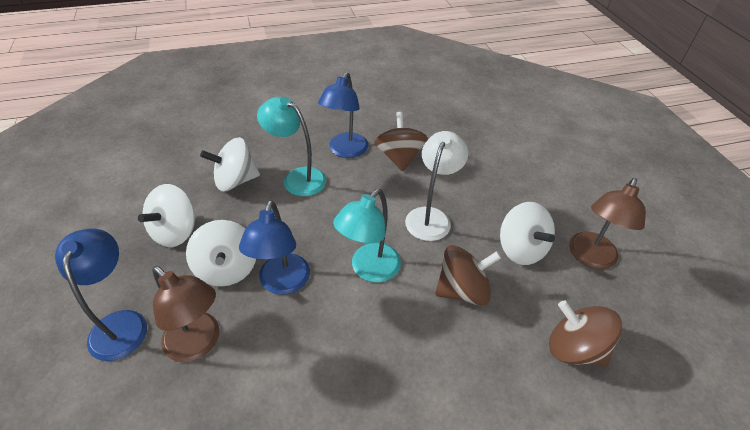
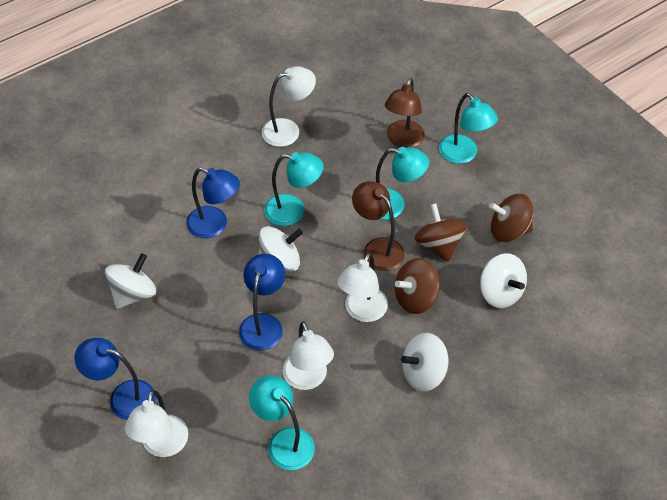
turquoise lamp: 2 -> 4
white lamp: 1 -> 4

